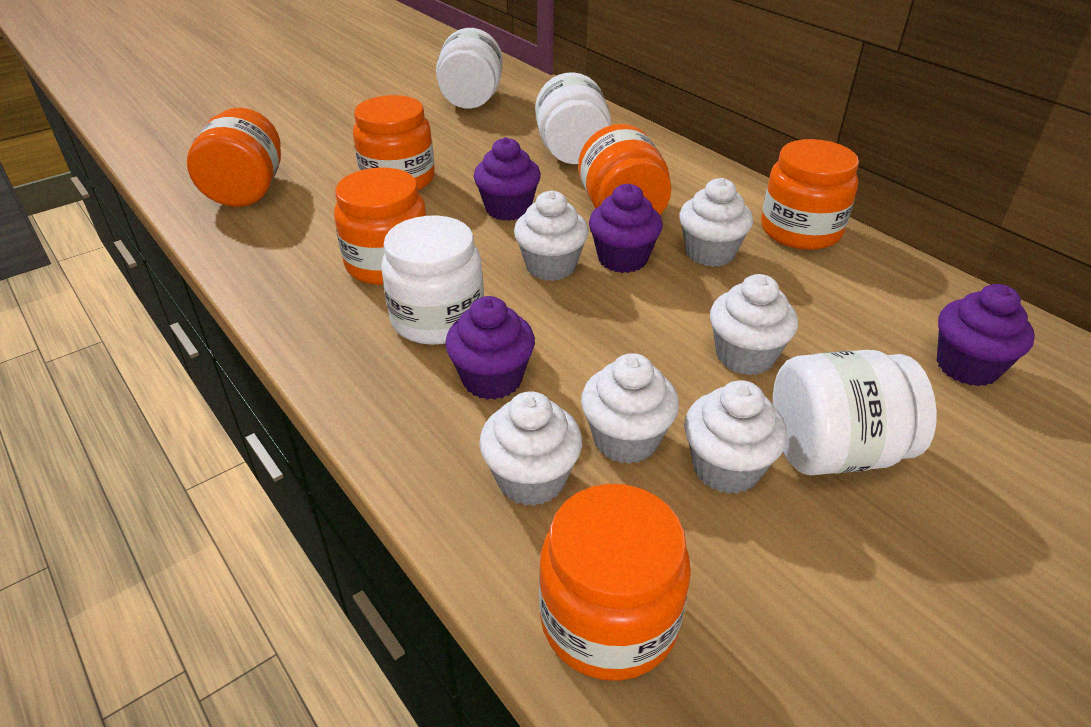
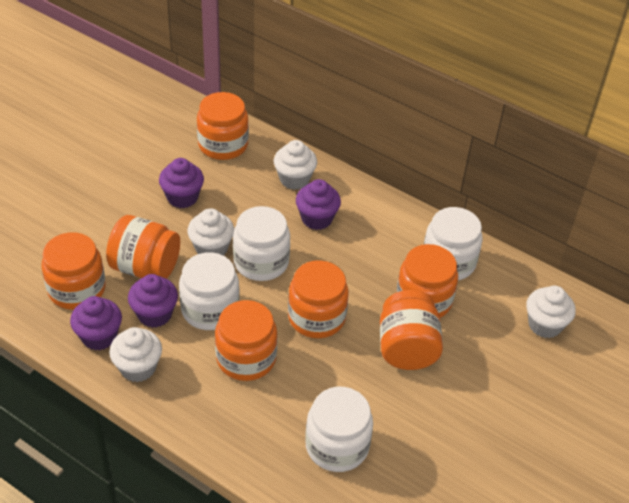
orange jar: 6 -> 7
white cupcake: 6 -> 4

